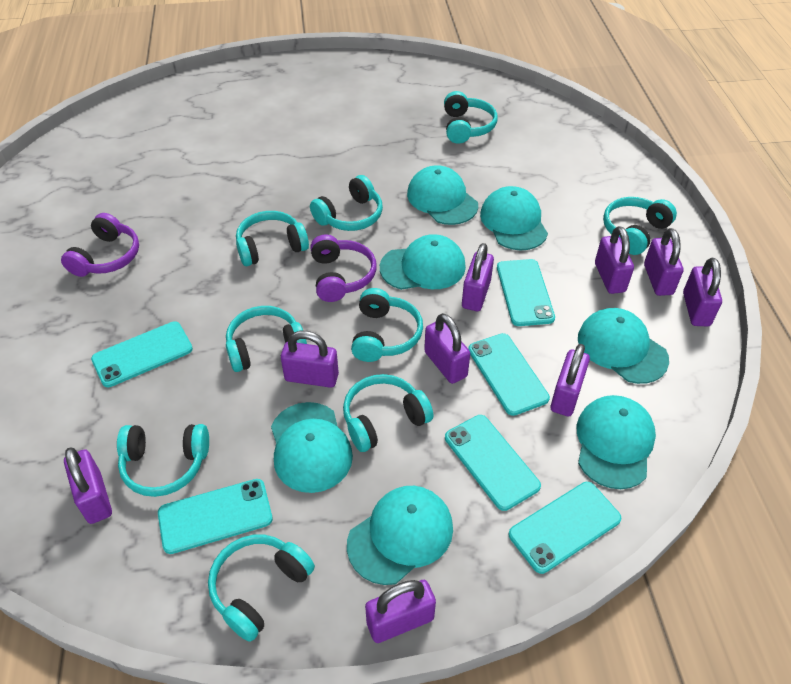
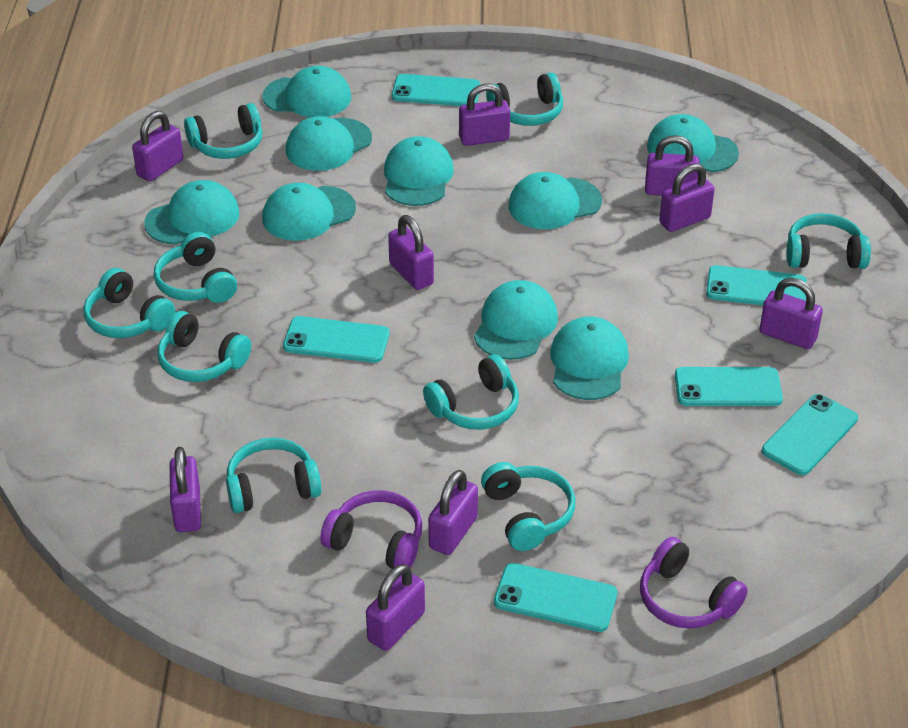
turquoise cap: 7 -> 9

